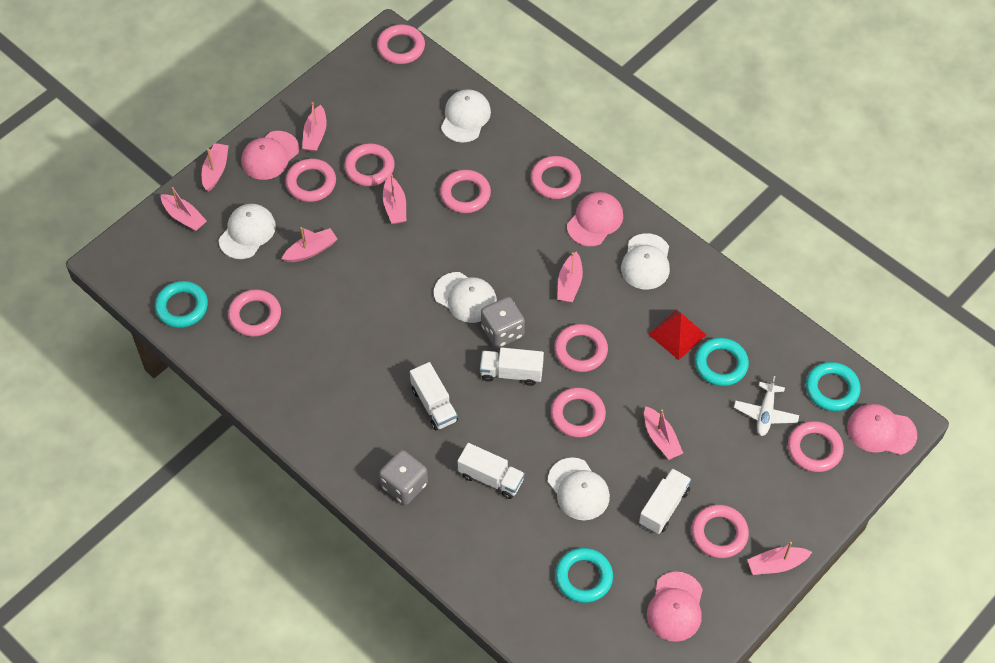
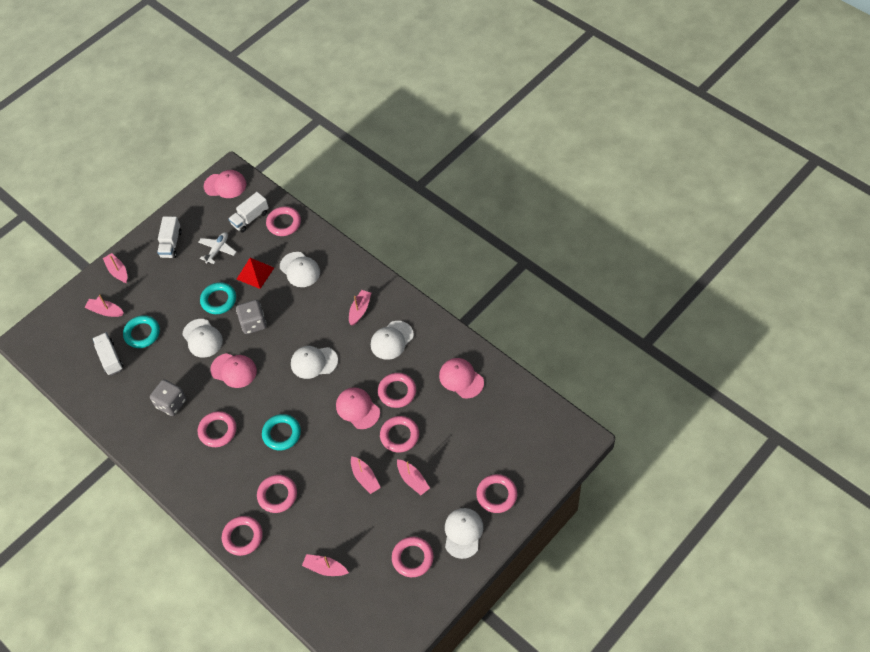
pink boat: 8 -> 6
pink ring: 10 -> 8
turquoise ring: 4 -> 3
white truck: 4 -> 3

